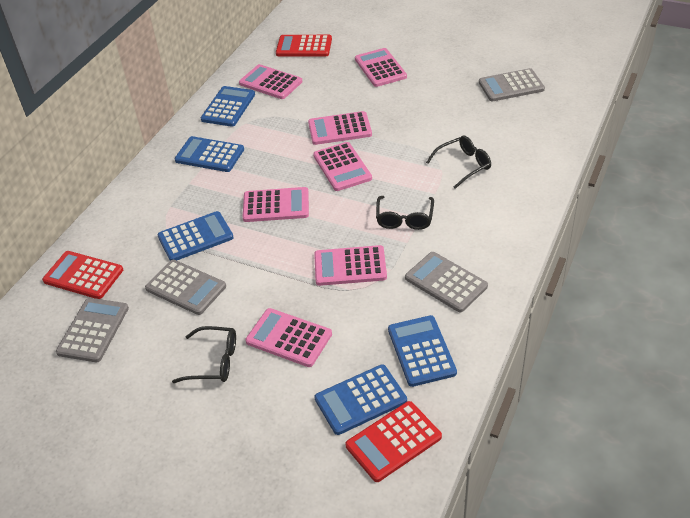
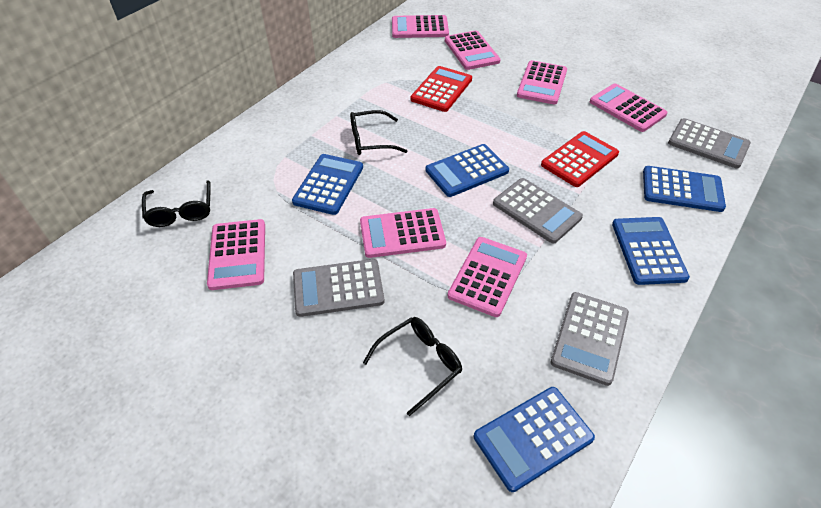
red calculator: 3 -> 2

